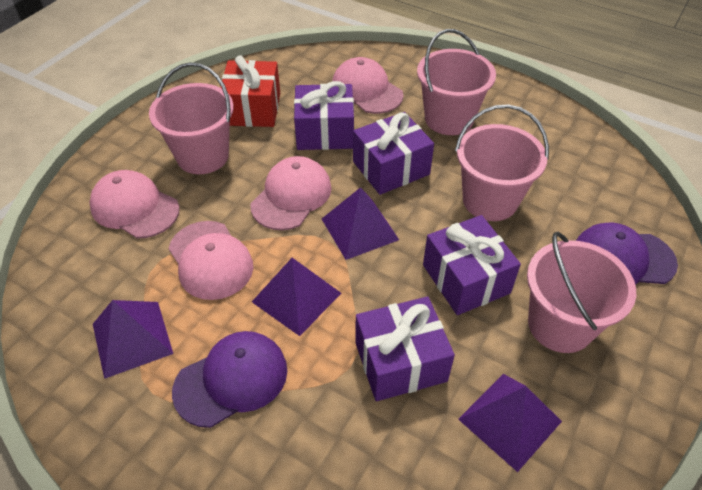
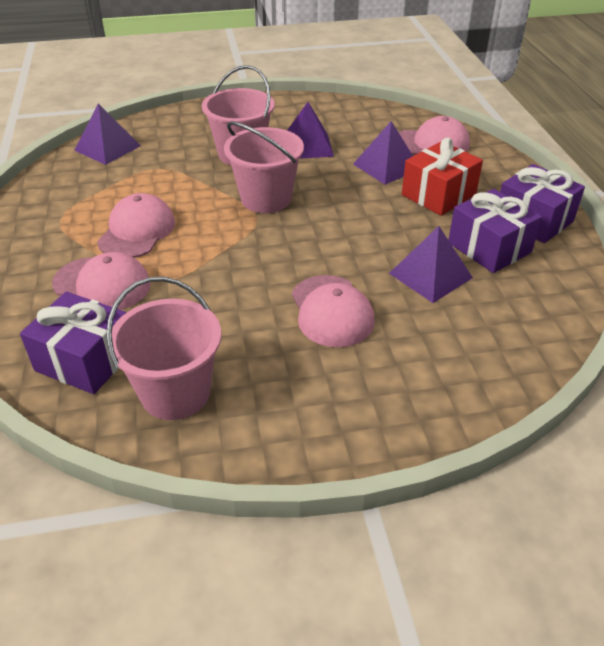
pink bucket: 4 -> 3
purple cap: 2 -> 0
purple gift: 4 -> 3

